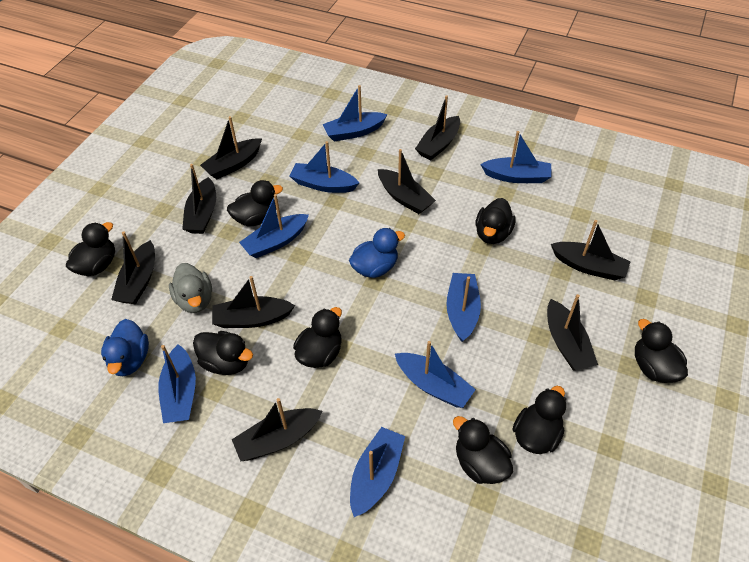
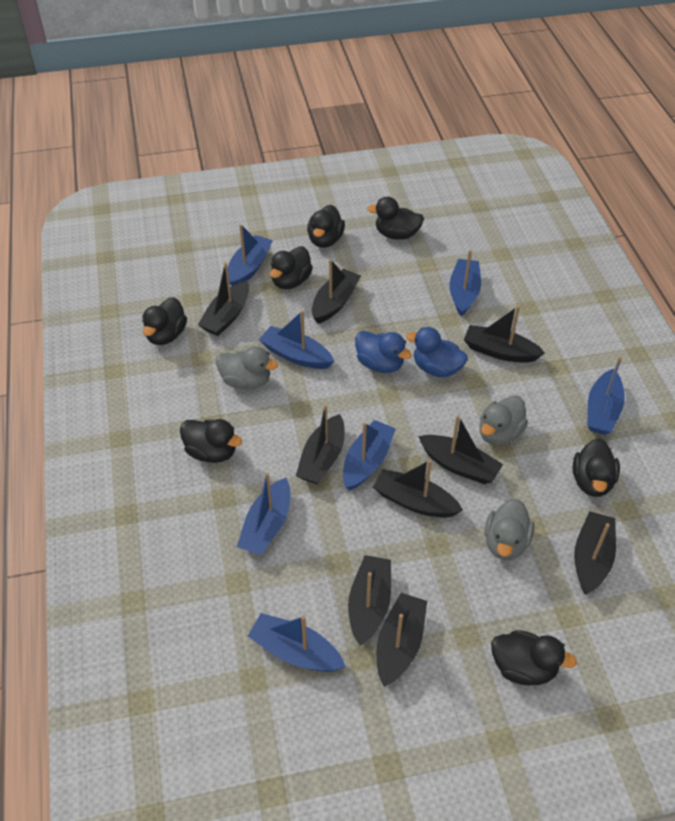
black duck: 8 -> 7
blue boat: 8 -> 7
grey duck: 1 -> 3

